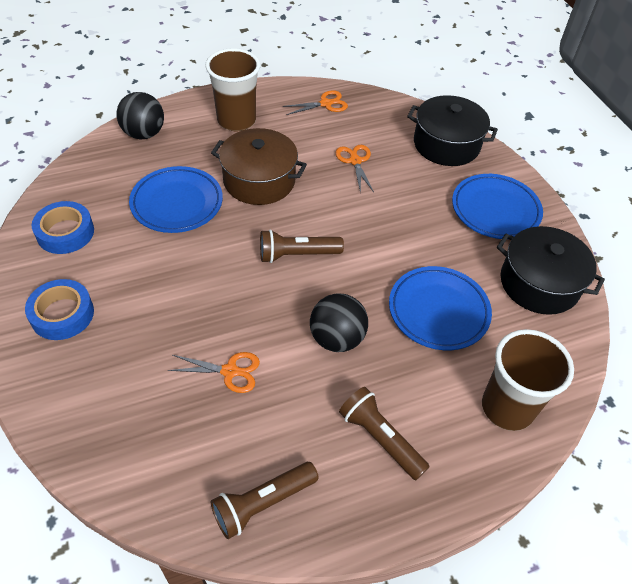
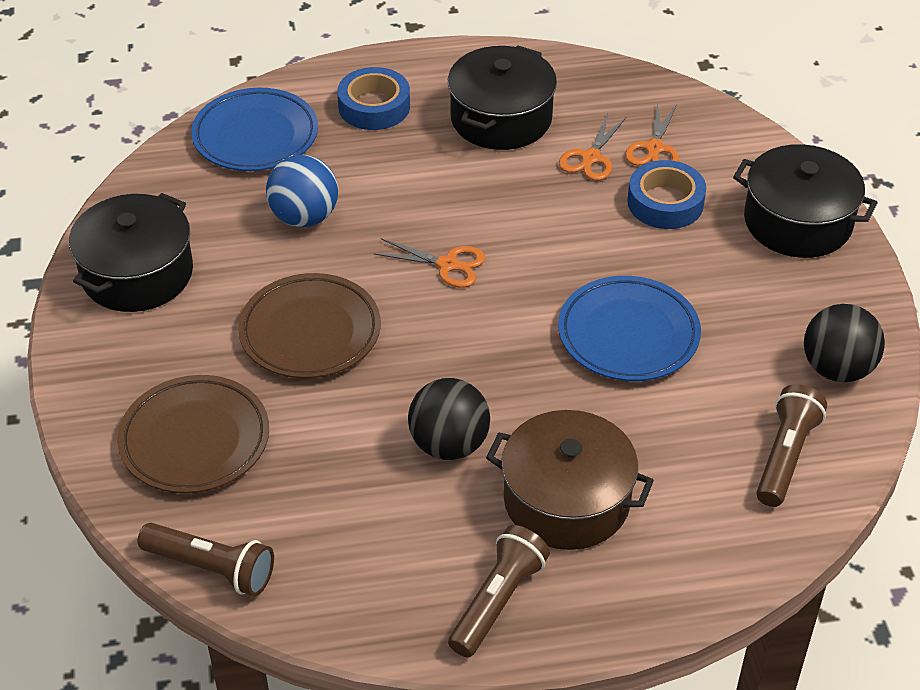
black pot: 2 -> 3
blue ball: 0 -> 1
blue plate: 3 -> 2
brown cup: 2 -> 0
brown plate: 0 -> 2

